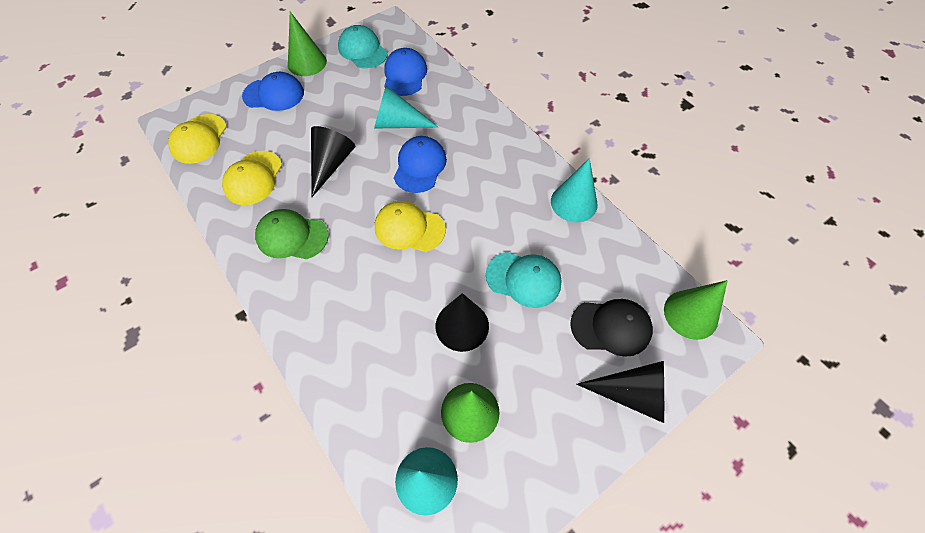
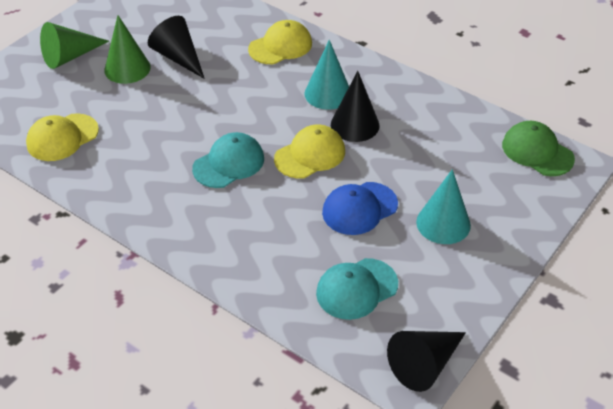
black cap: 1 -> 0
blue cap: 3 -> 1
green cone: 3 -> 2
turquoise cone: 3 -> 2

